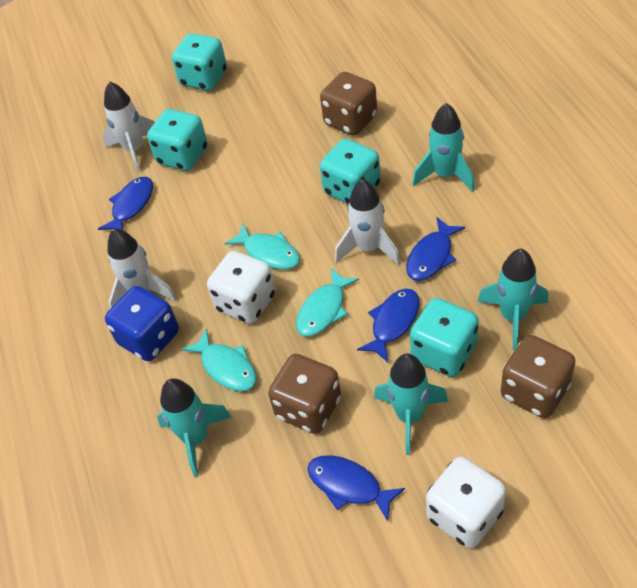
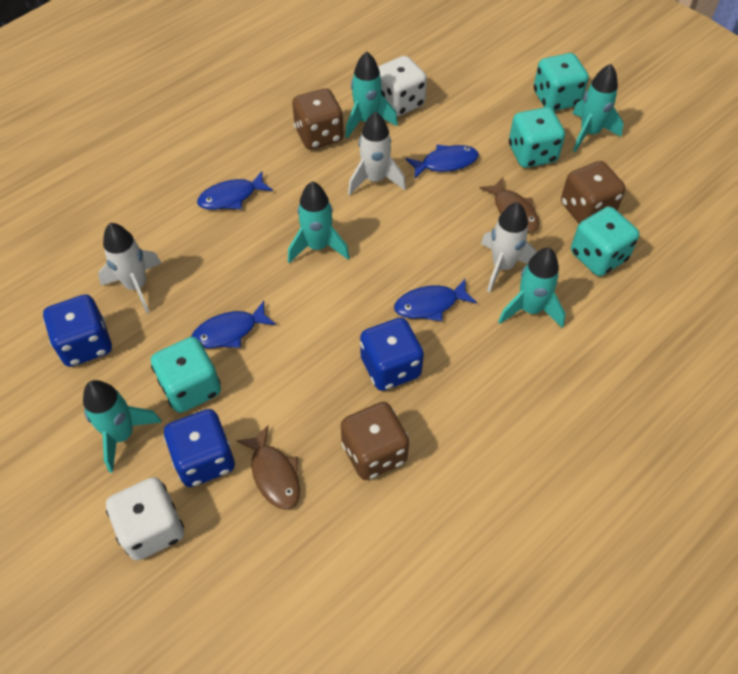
blue dice: 1 -> 3
brown fish: 0 -> 2
turquoise fish: 3 -> 0
turquoise rocket: 4 -> 5

